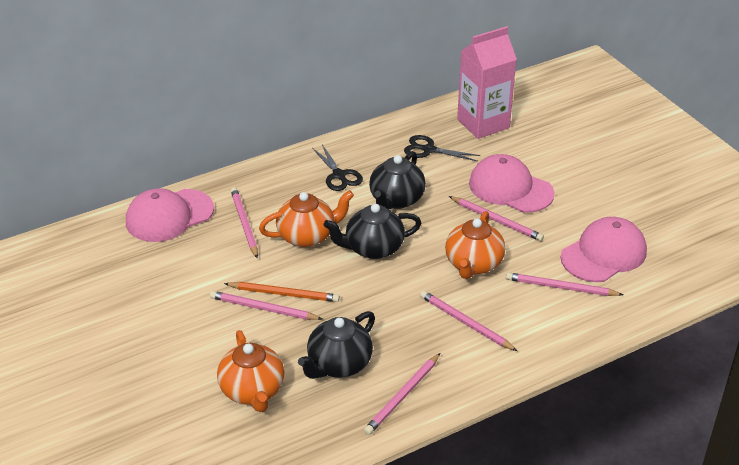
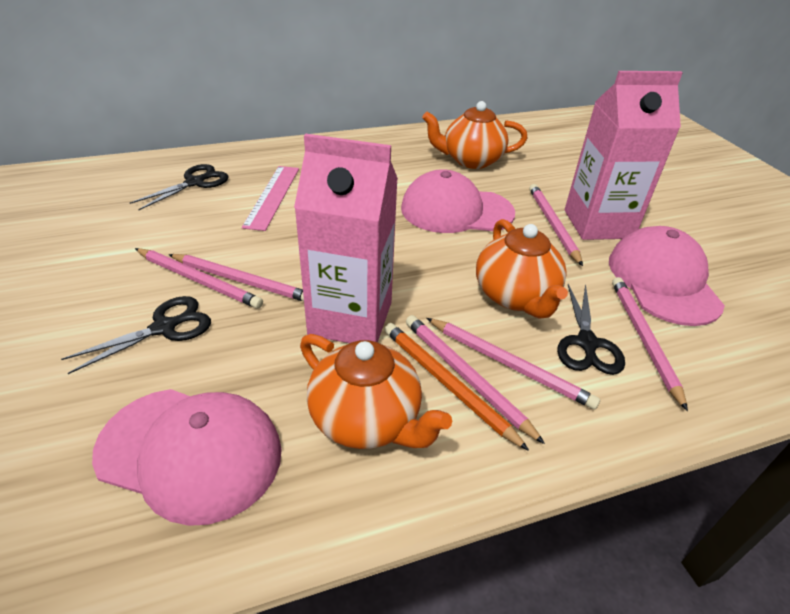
black scissors: 2 -> 3
black teapot: 3 -> 0
pink carton: 1 -> 2
pink ruler: 0 -> 1

